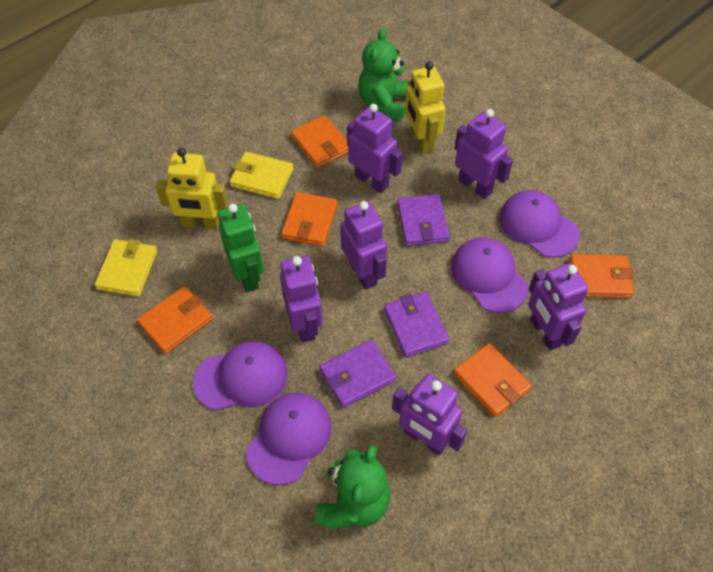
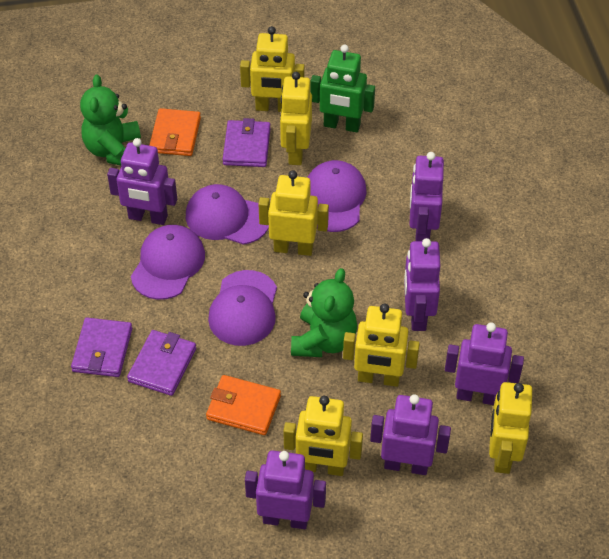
orange wallet: 5 -> 2
yellow robot: 2 -> 6
yellow wallet: 2 -> 0

